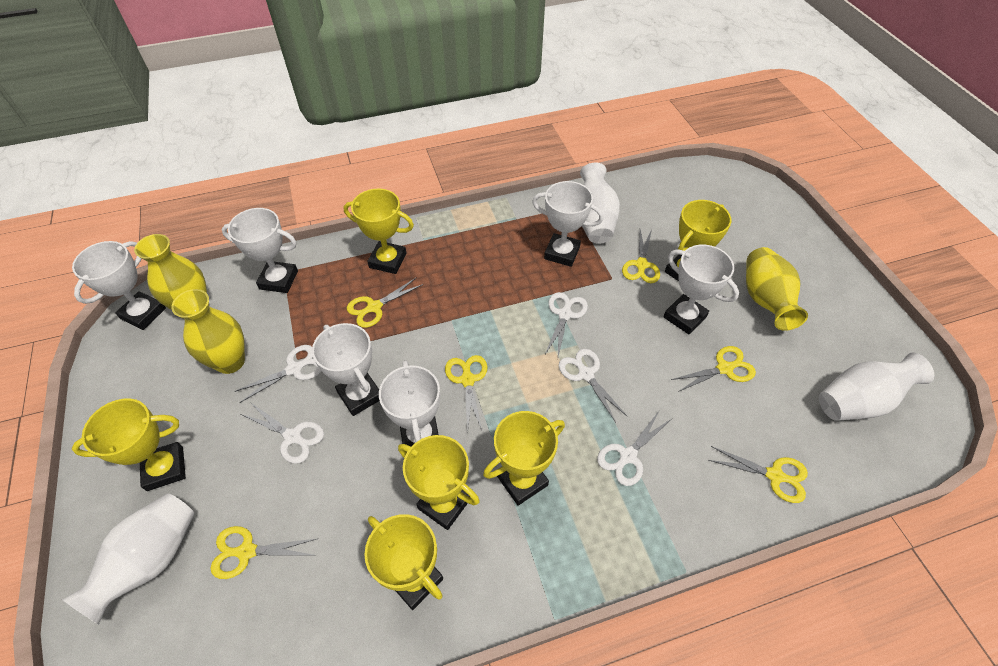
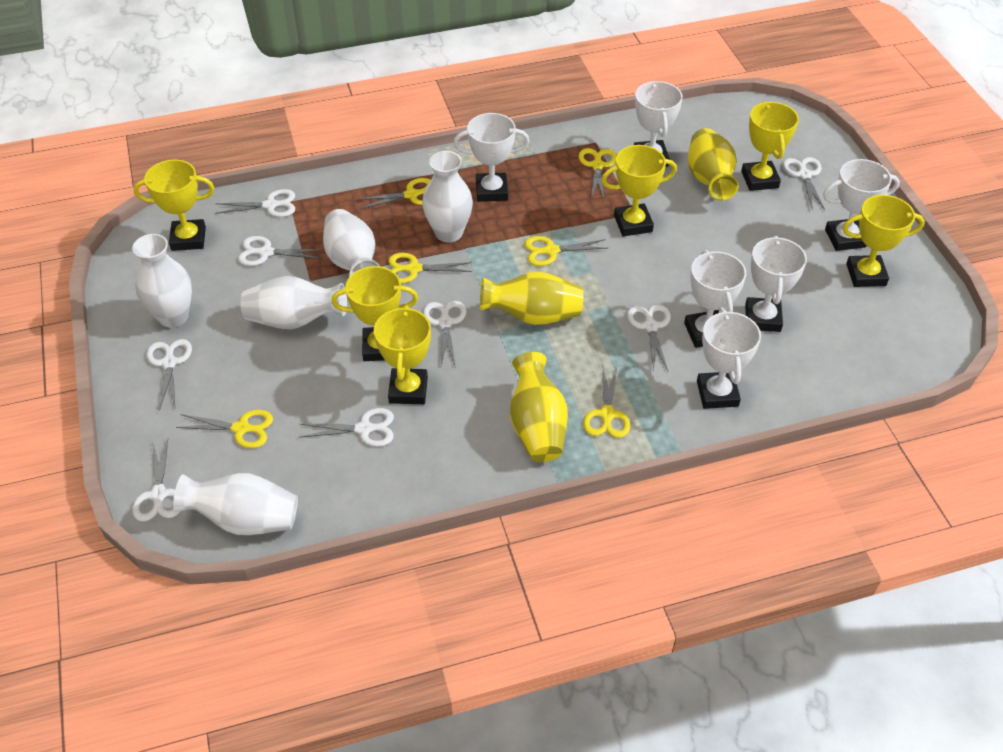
white scissors: 5 -> 8
white vase: 3 -> 5

